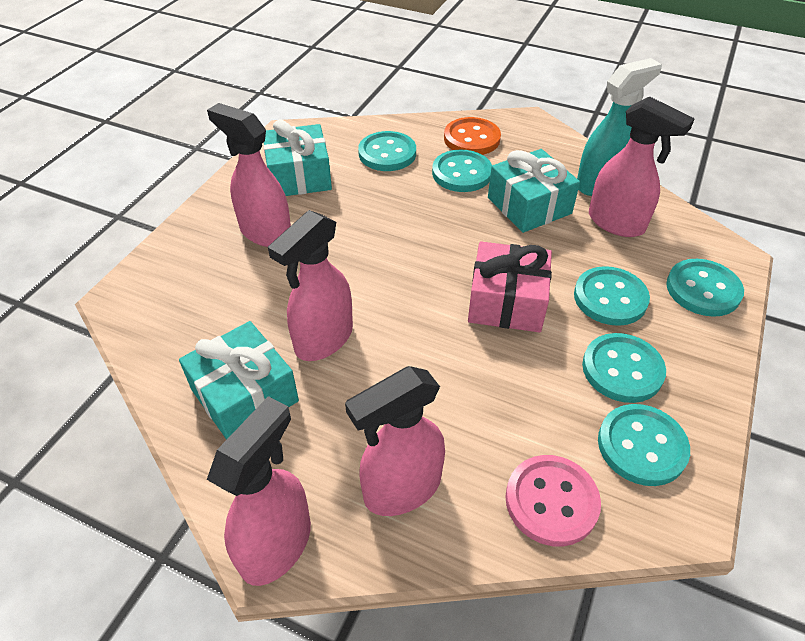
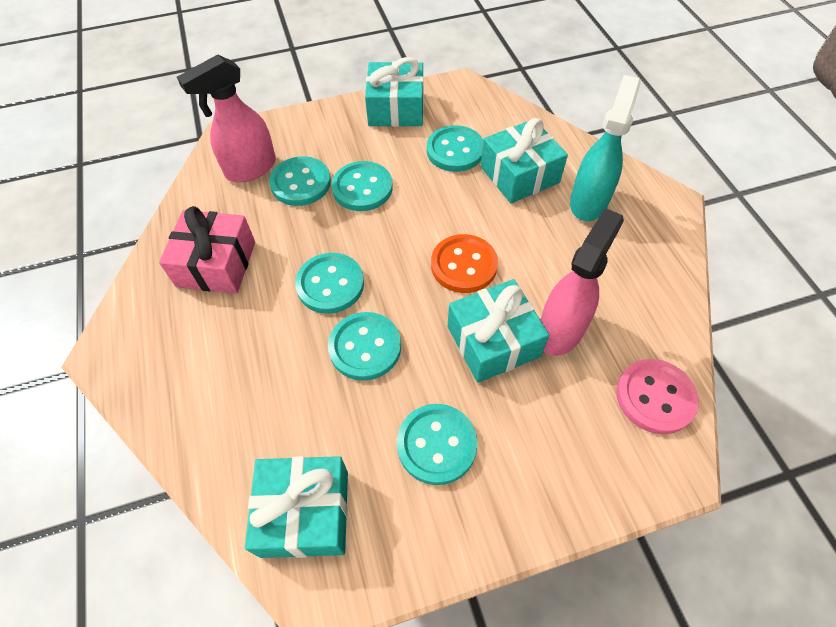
pink spray bottle: 5 -> 2
turquoise gift: 3 -> 4

